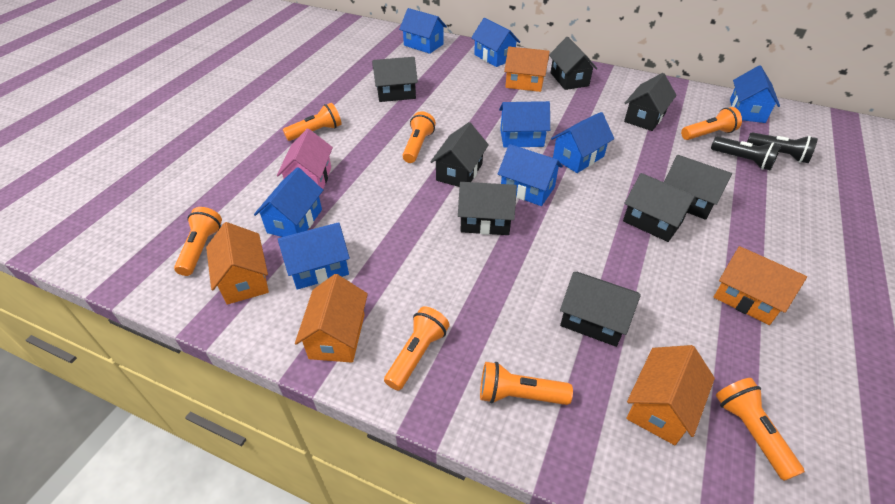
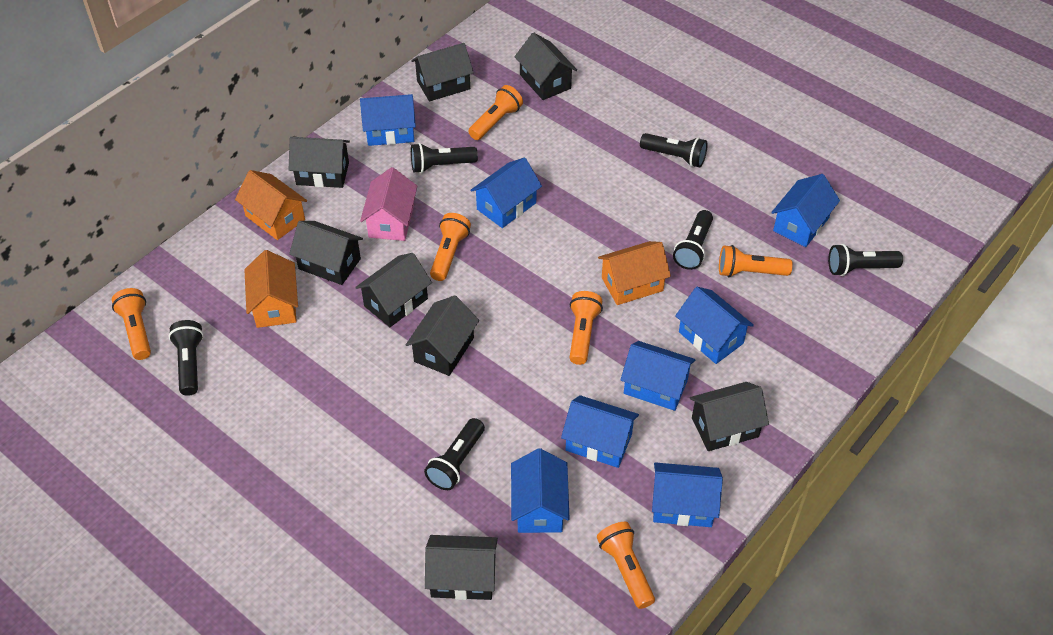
black flashlight: 2 -> 6
orange flashlight: 7 -> 6
orange house: 5 -> 3

